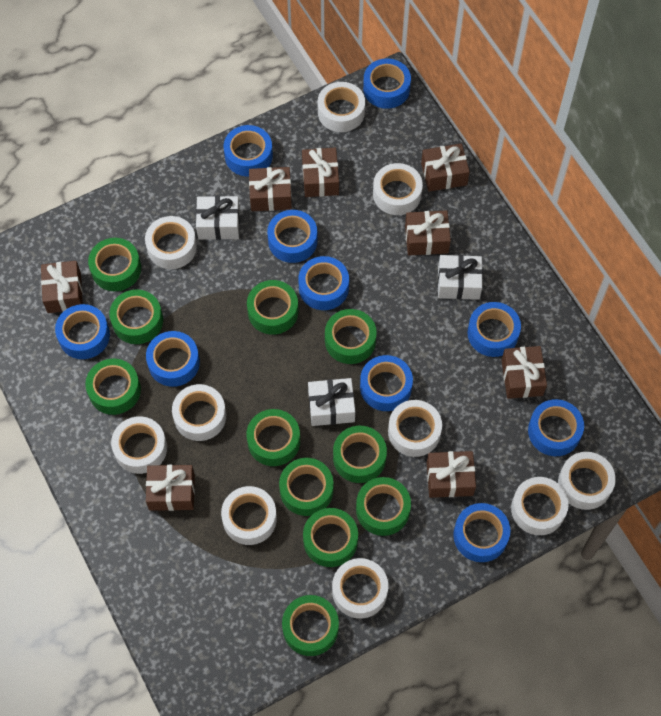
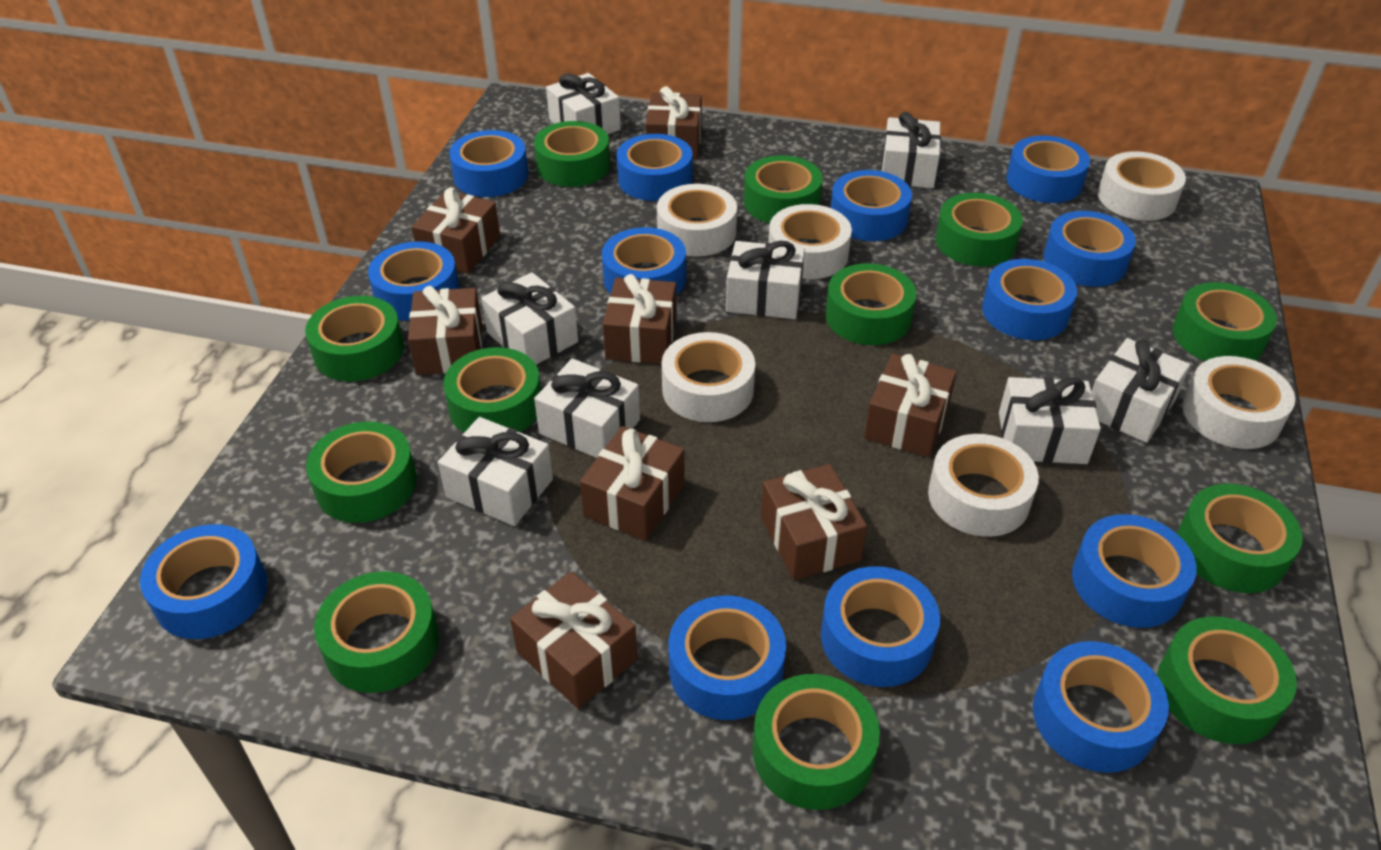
blue tape: 10 -> 13
green tape: 11 -> 12
white gift: 3 -> 8
white tape: 10 -> 6

